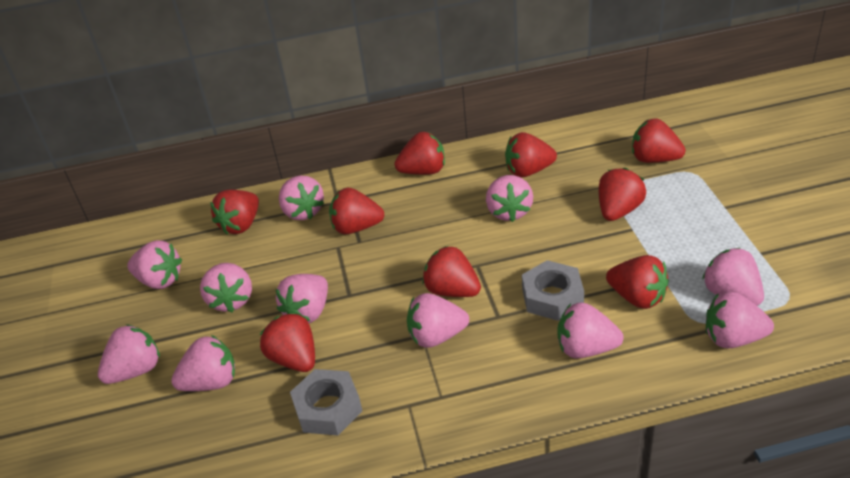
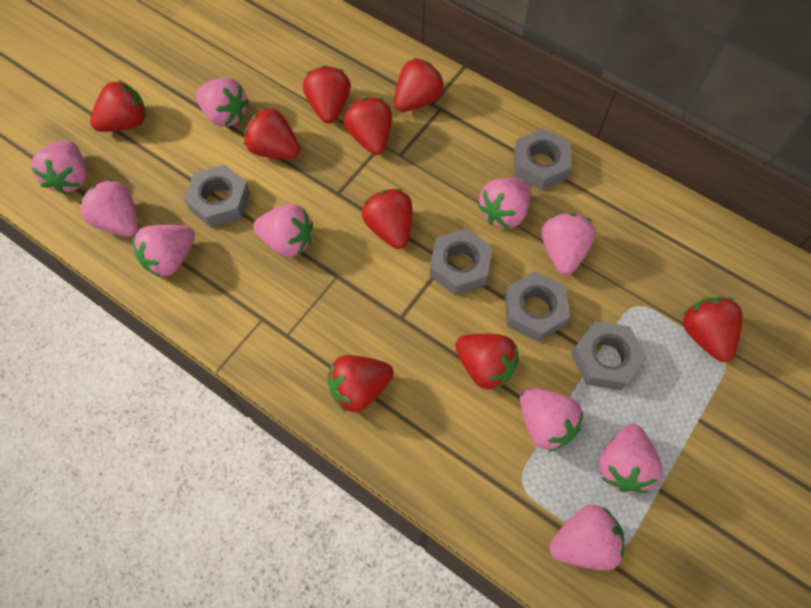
grey nut: 2 -> 5
pink strawberry: 11 -> 10

